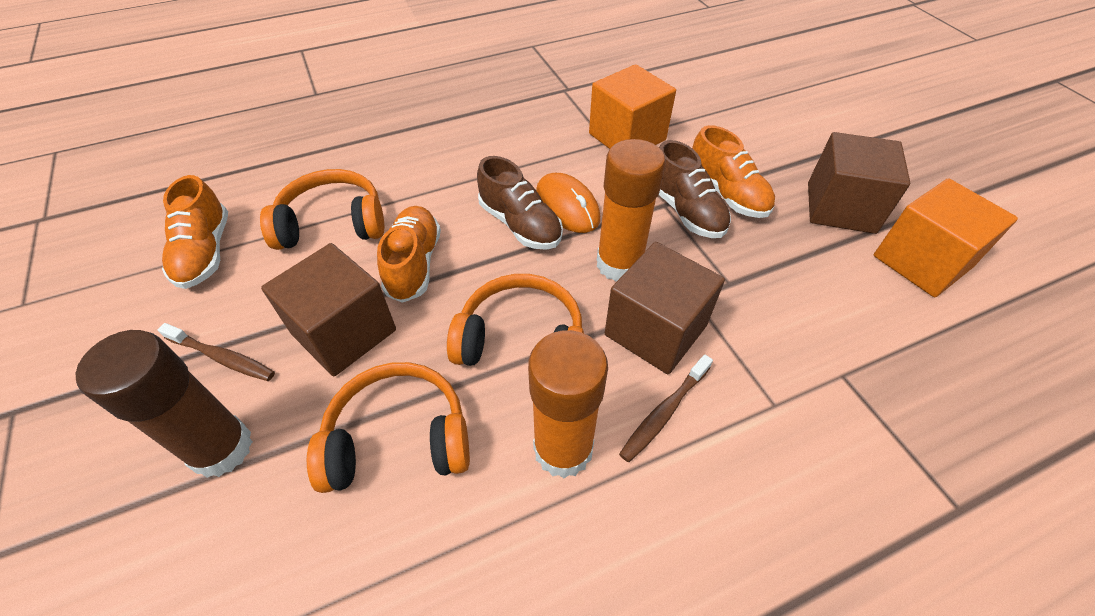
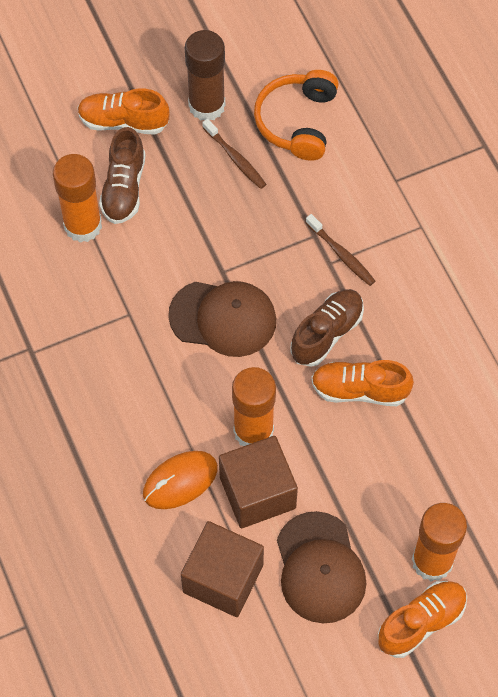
brown cap: 0 -> 2
brown cube: 3 -> 2
orange cube: 2 -> 0
orange glue stick: 2 -> 3
orange headphones: 3 -> 1

